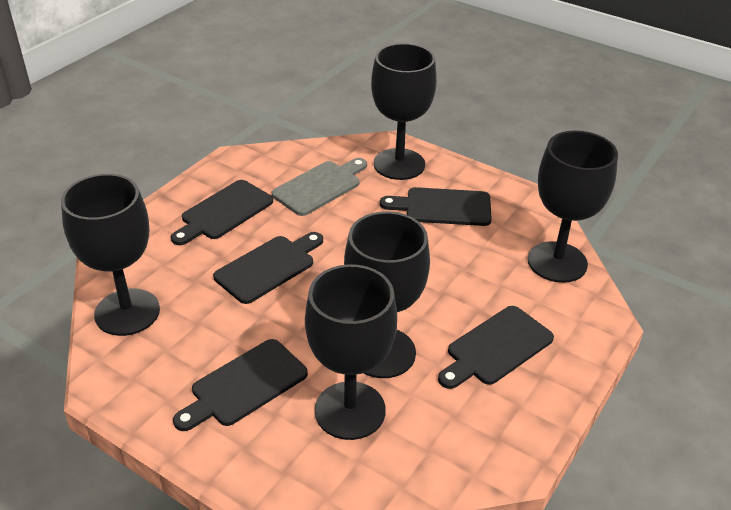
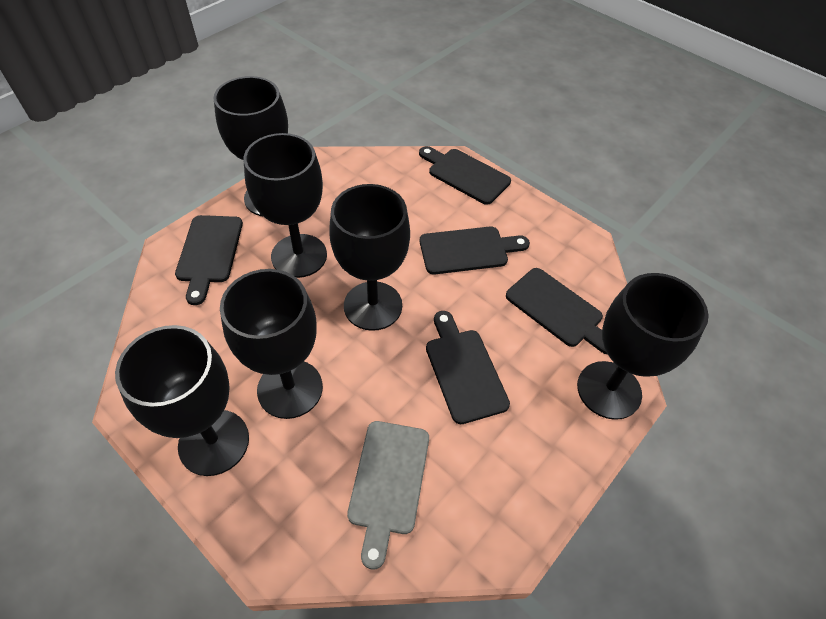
black goblet: 5 -> 6

